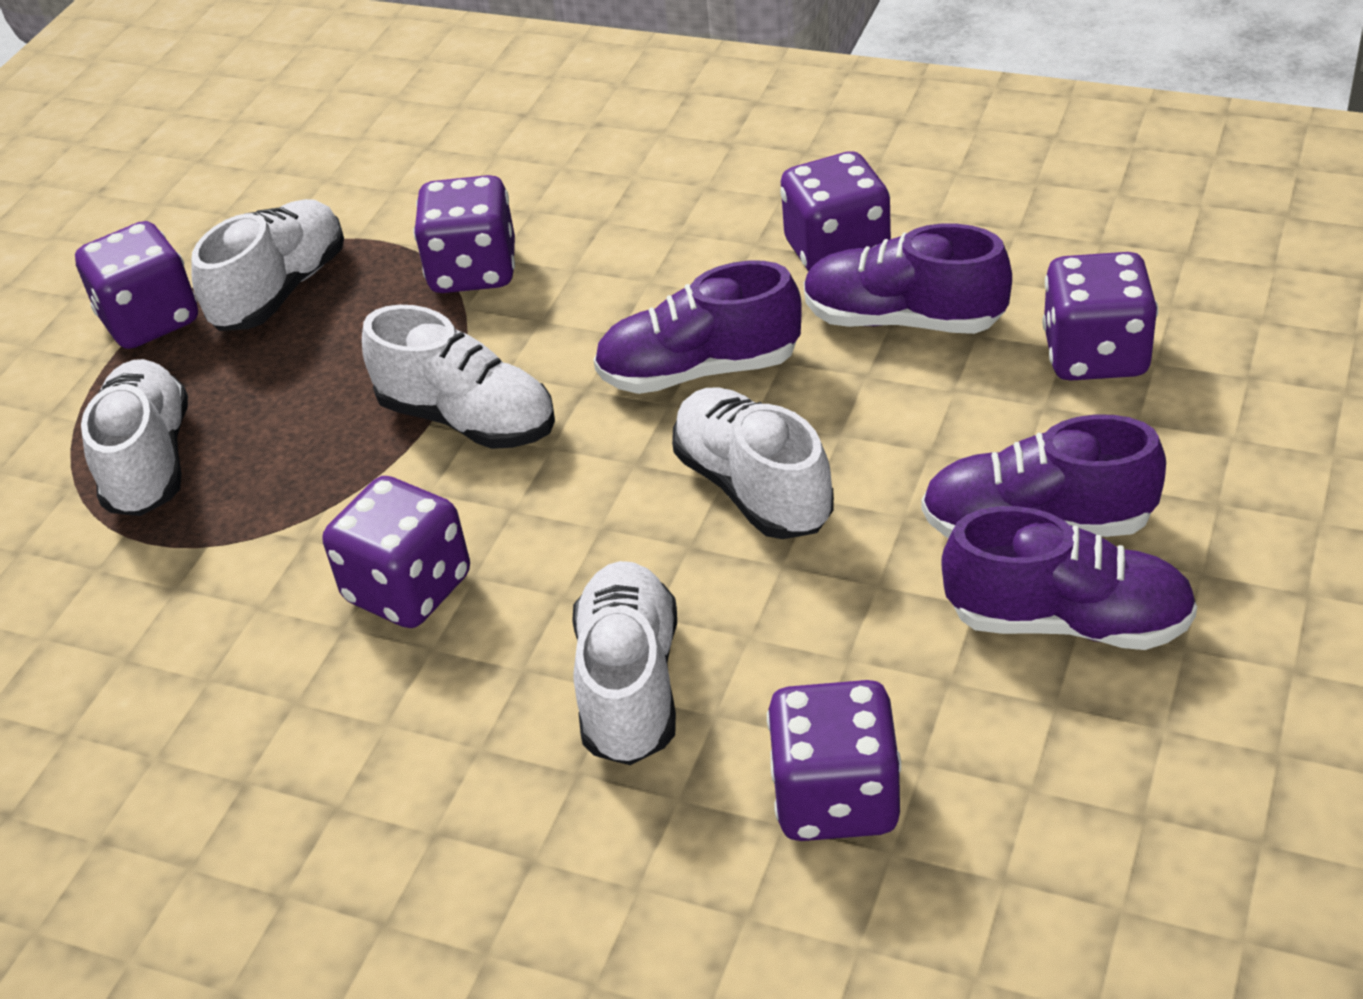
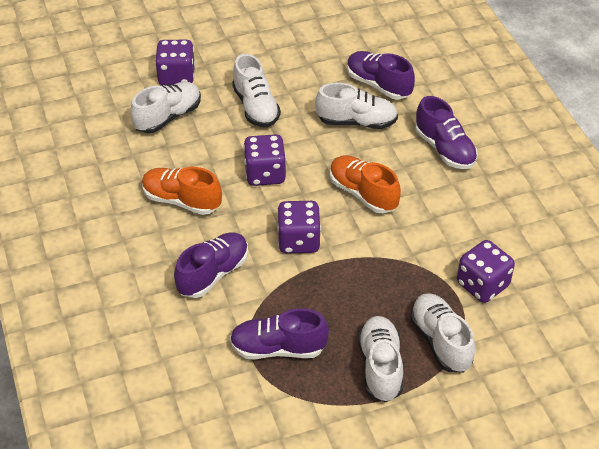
orange shoe: 0 -> 2
purple dice: 6 -> 4

